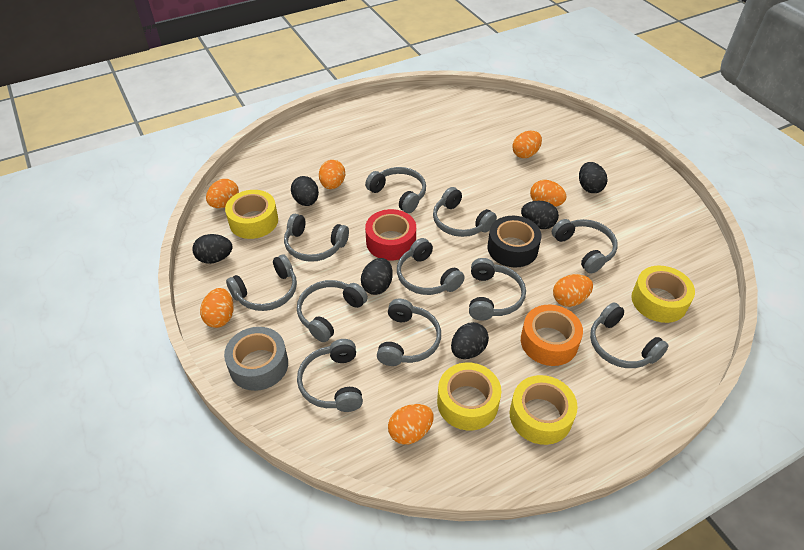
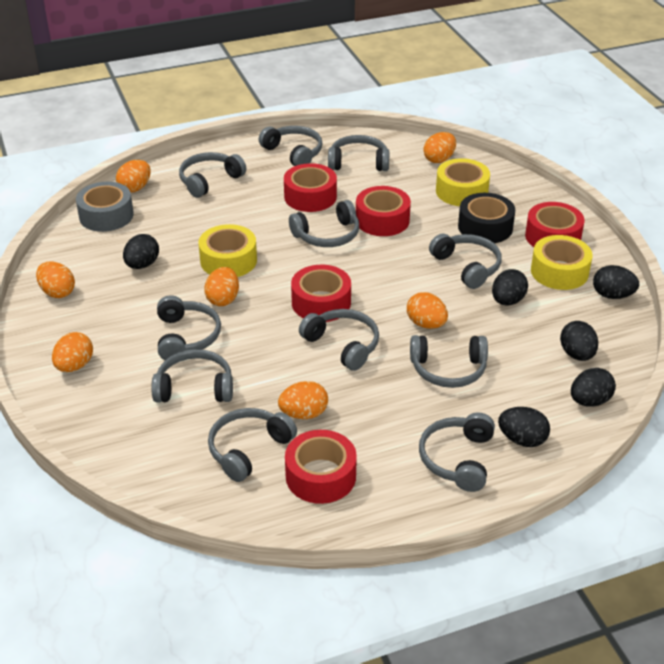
orange tape: 1 -> 0
red tape: 1 -> 5
yellow tape: 4 -> 3

